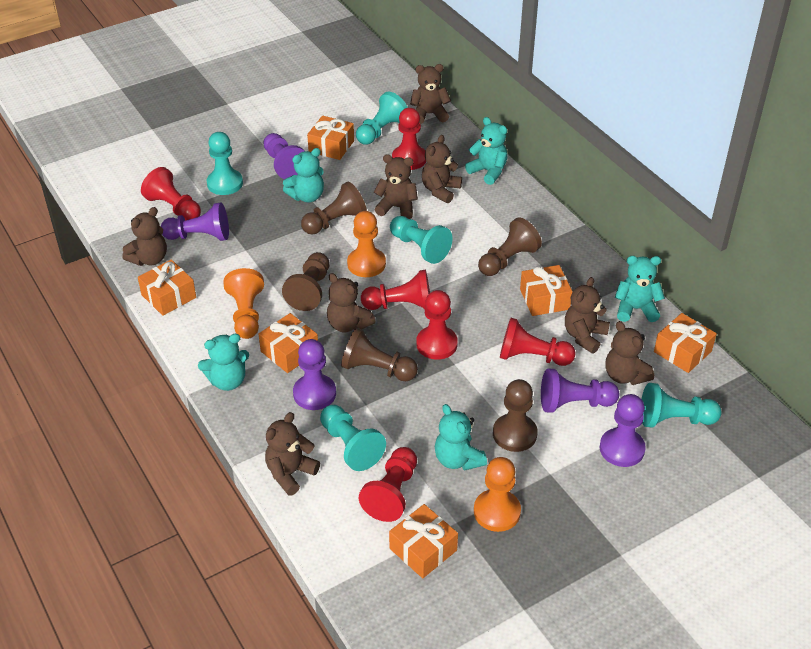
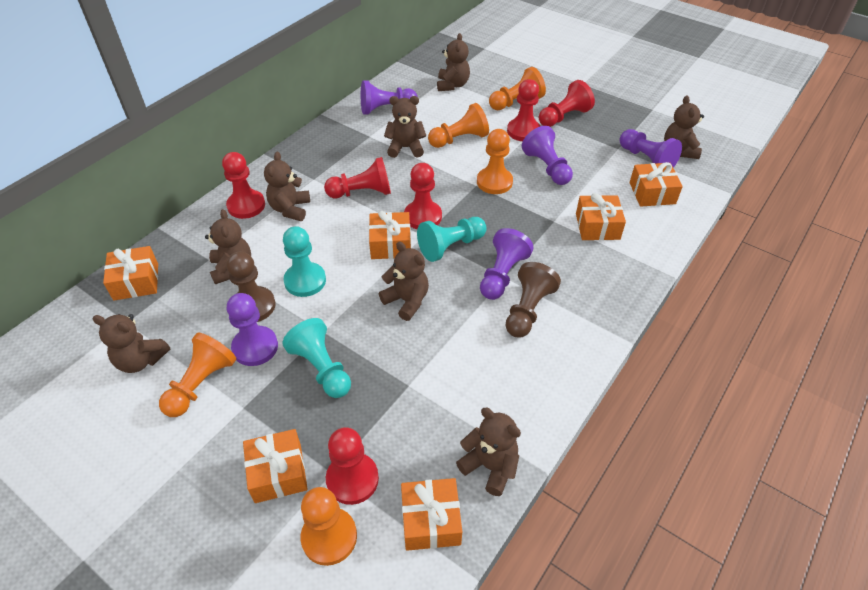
brown pawn: 5 -> 2
orange pawn: 3 -> 5
turquoise pawn: 5 -> 3
turquoise teddy bear: 5 -> 0

